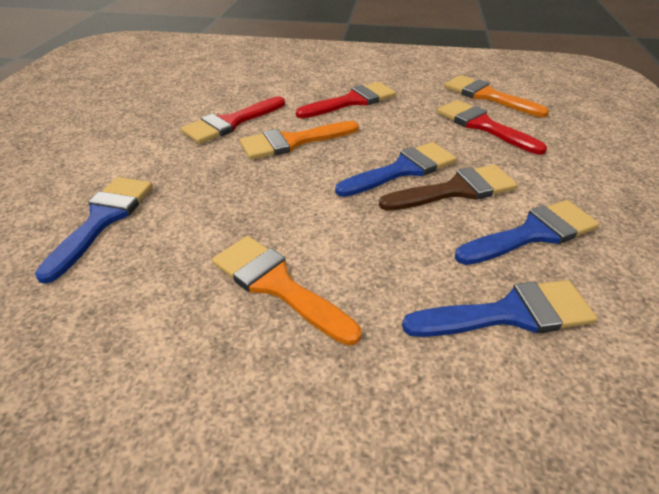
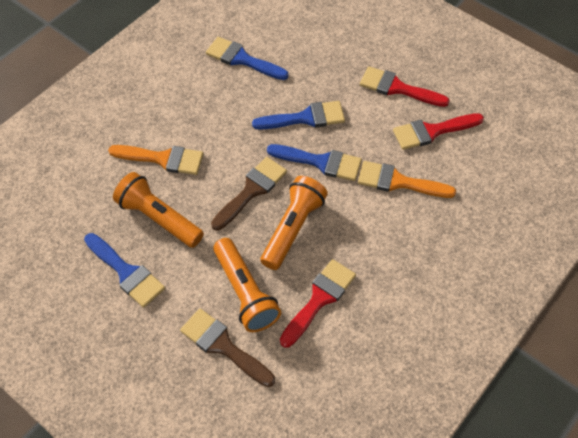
brown brush: 1 -> 2
orange brush: 3 -> 2
orange flashlight: 0 -> 3

